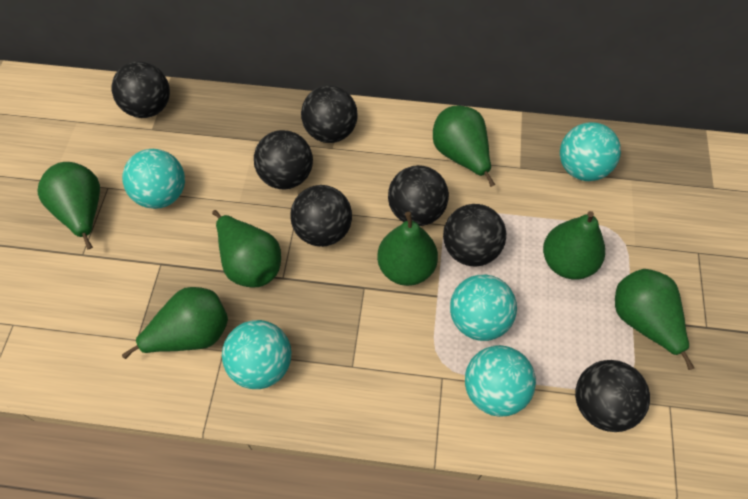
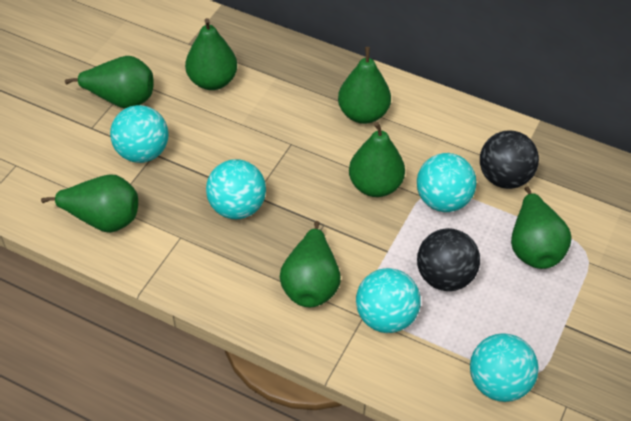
black ball: 7 -> 2

